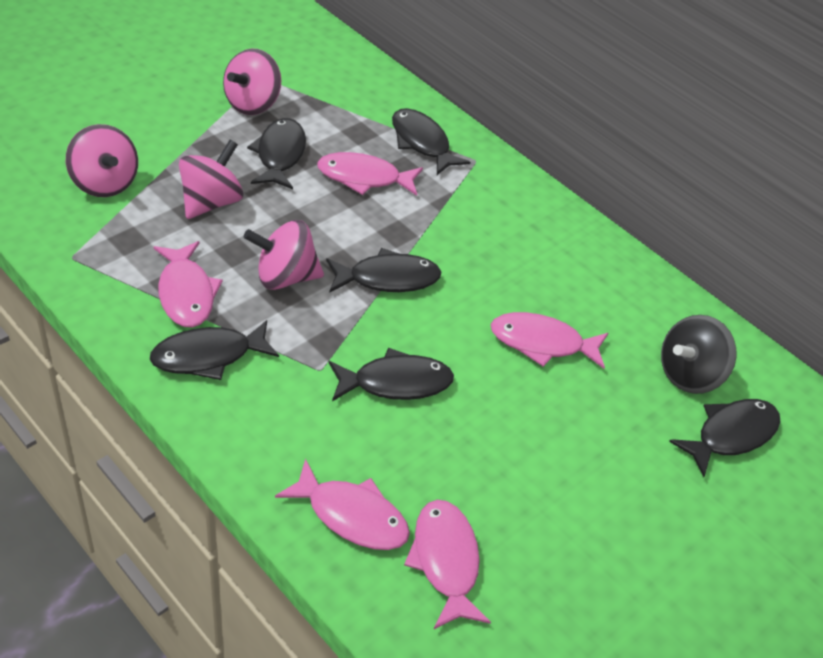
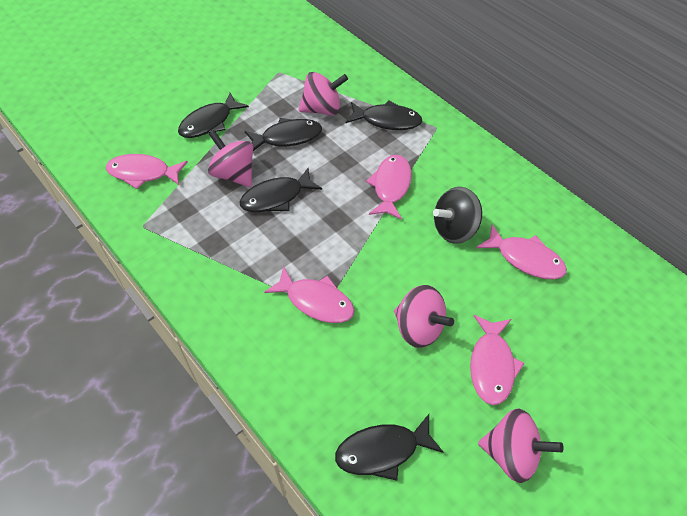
black fish: 6 -> 5

